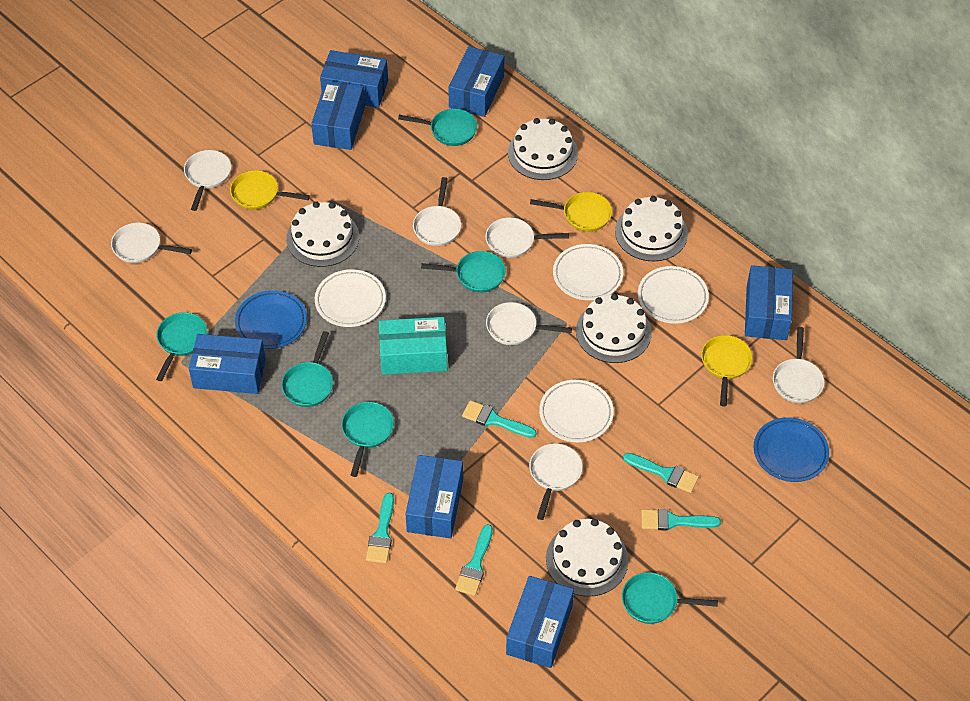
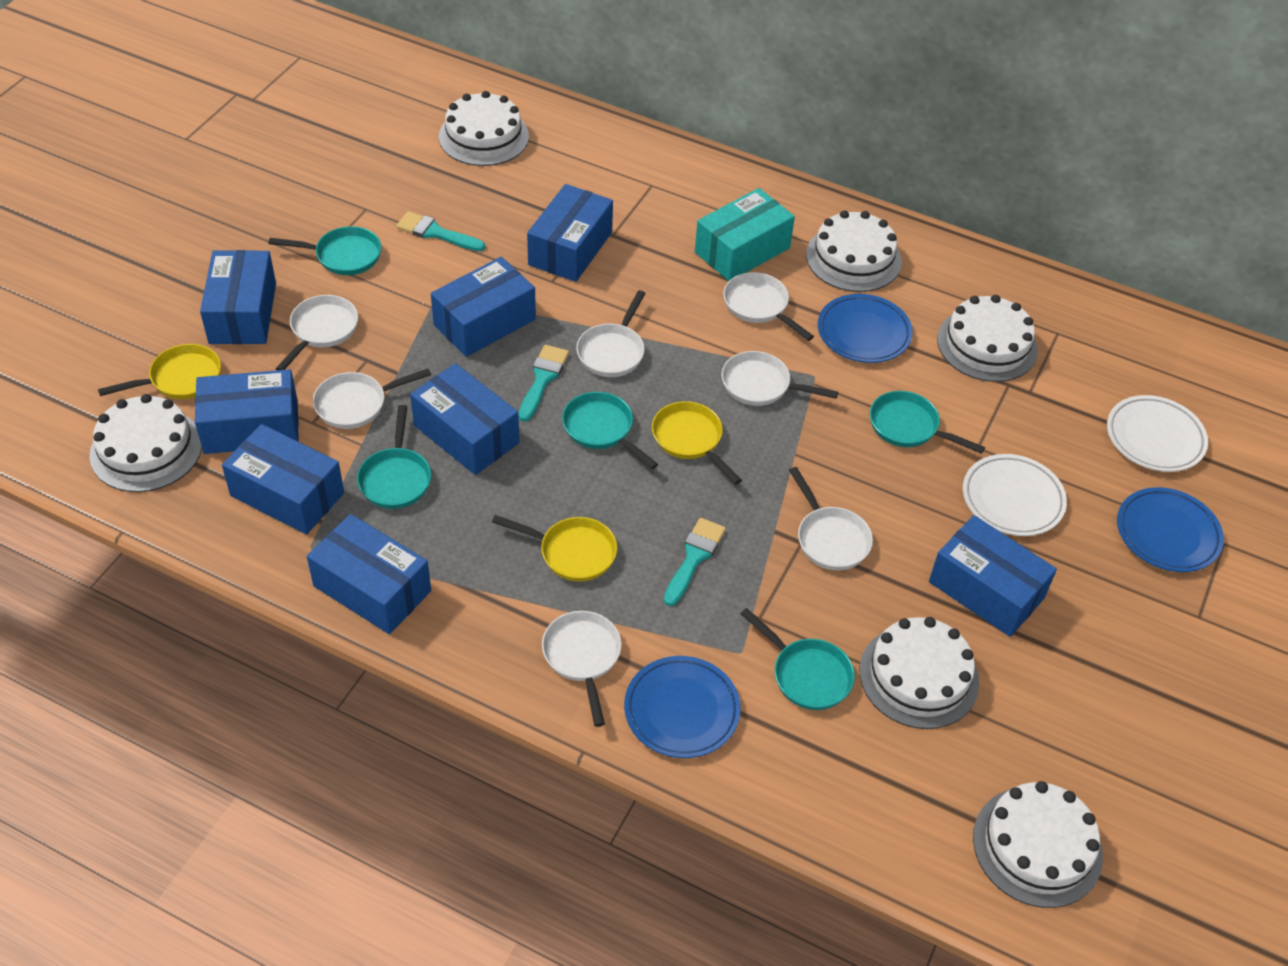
blue box: 7 -> 8
blue plate: 2 -> 3
turquoise brush: 5 -> 3
turquoise pan: 6 -> 5
white cake: 5 -> 6
white plate: 4 -> 2

